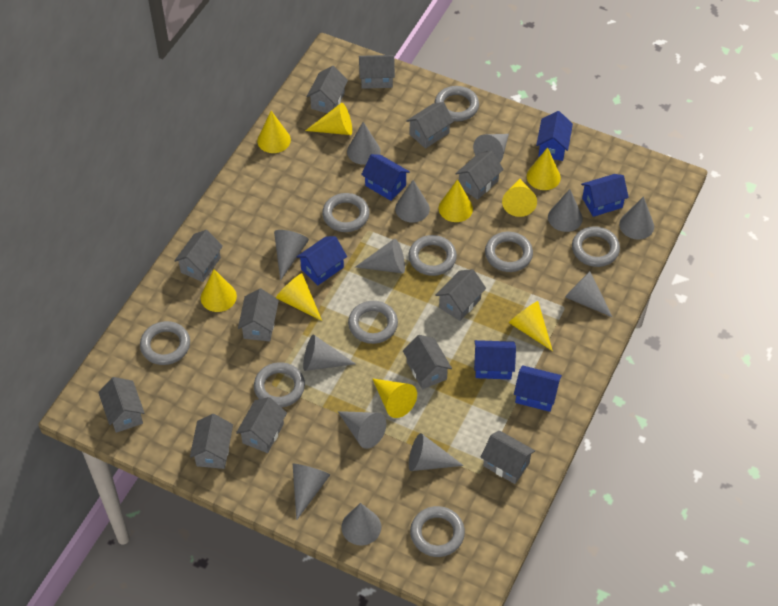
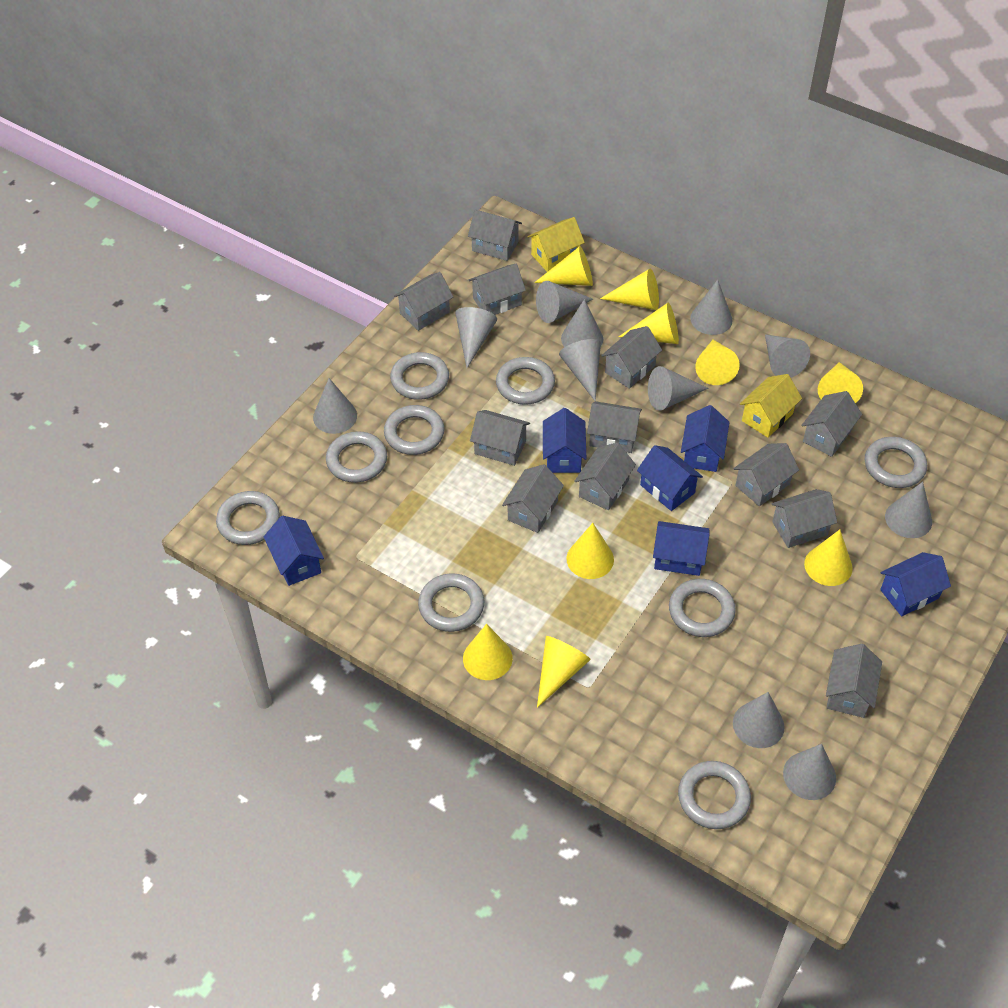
grey cone: 13 -> 11
yellow house: 0 -> 2

